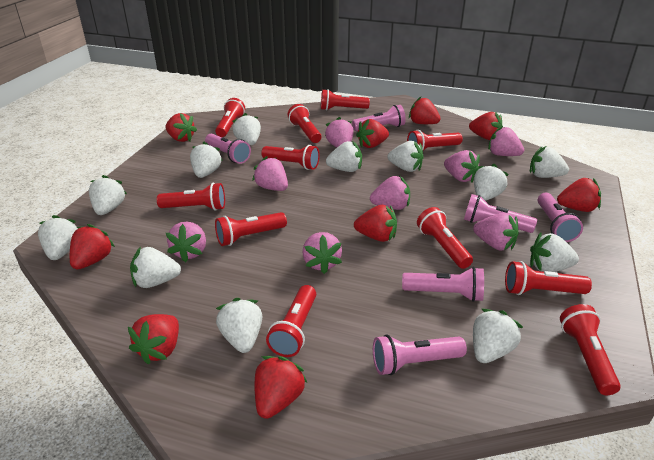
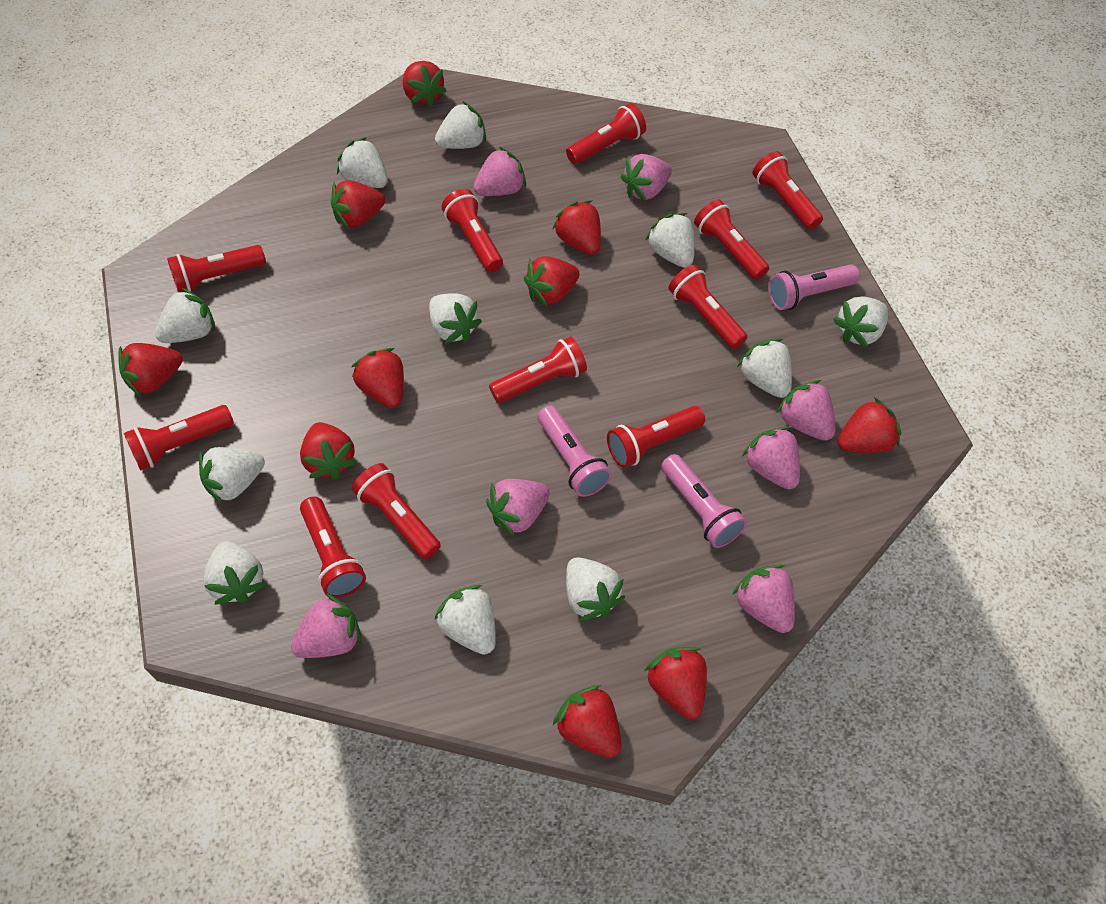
pink flashlight: 6 -> 3
pink strawberry: 8 -> 7
red strawberry: 9 -> 10
white strawberry: 12 -> 11

